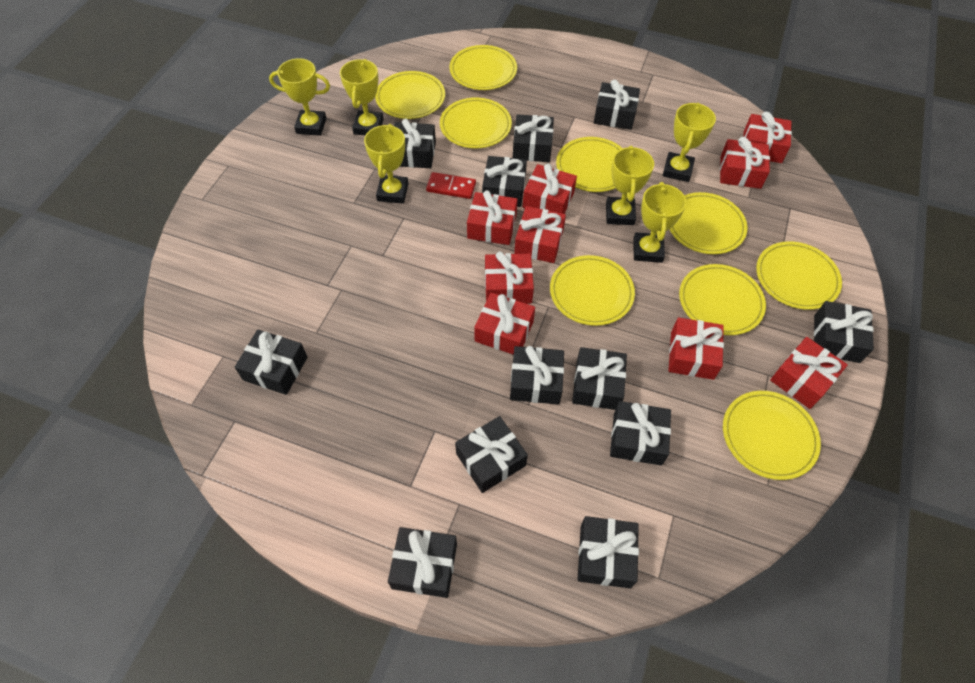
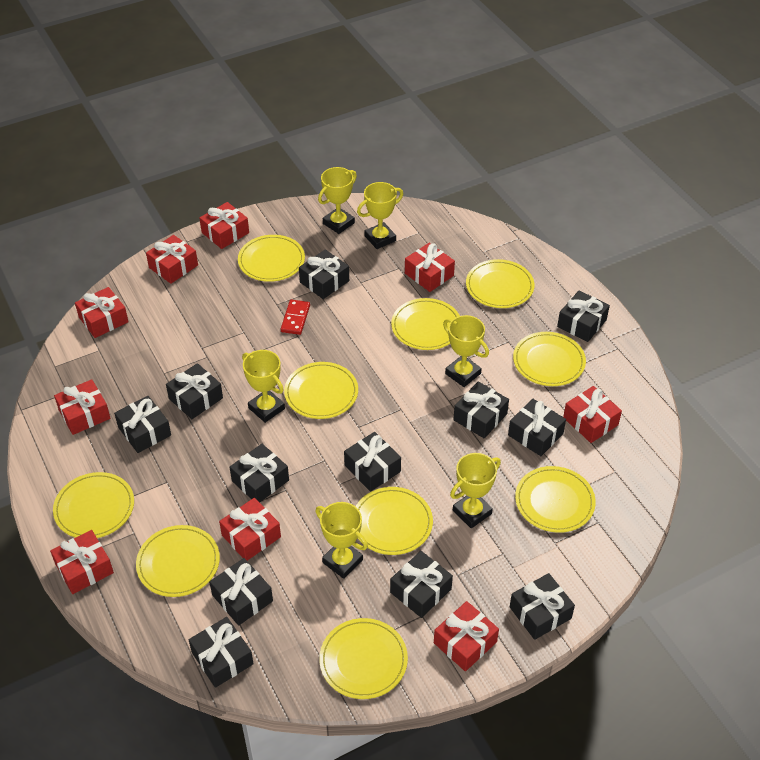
yellow plate: 9 -> 10

